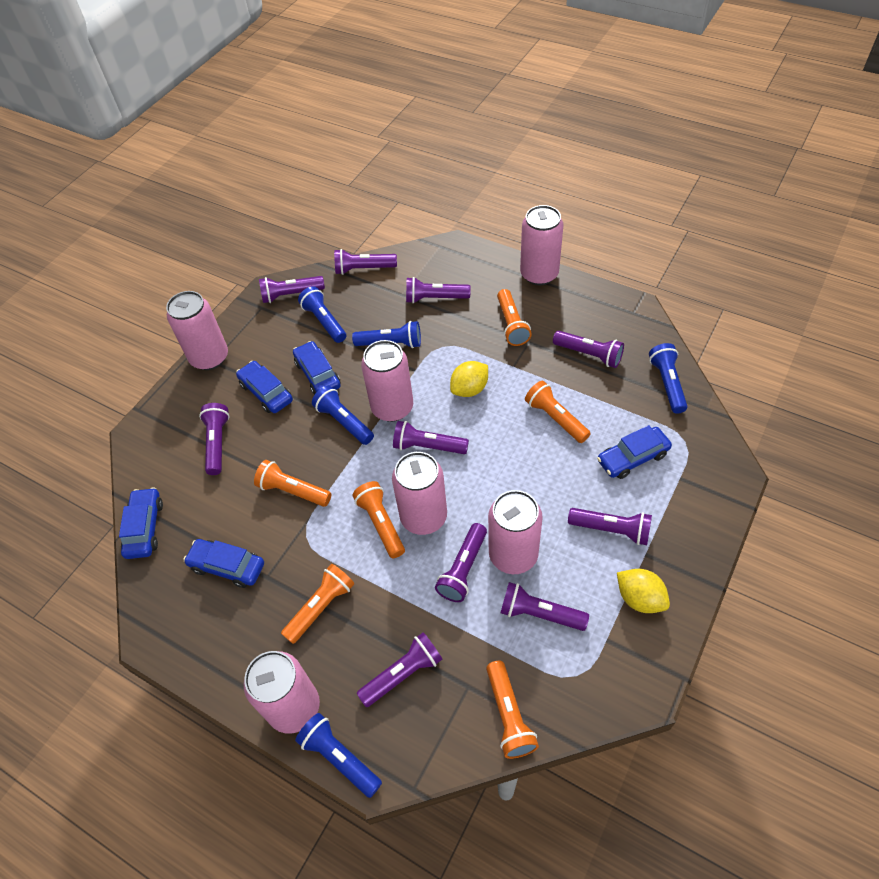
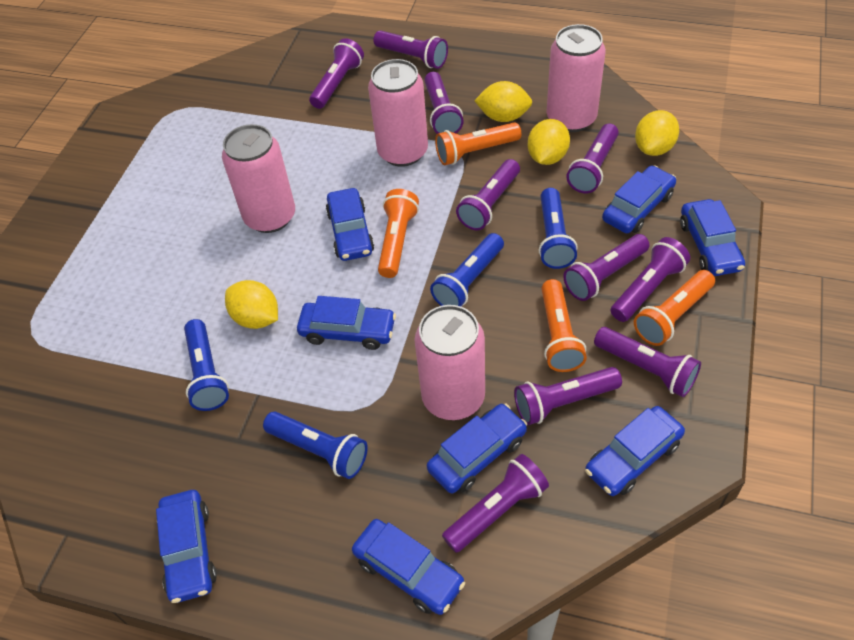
blue car: 5 -> 8
blue flashlight: 5 -> 4
orange flashlight: 6 -> 4
pink can: 6 -> 4
yellow lemon: 2 -> 4

